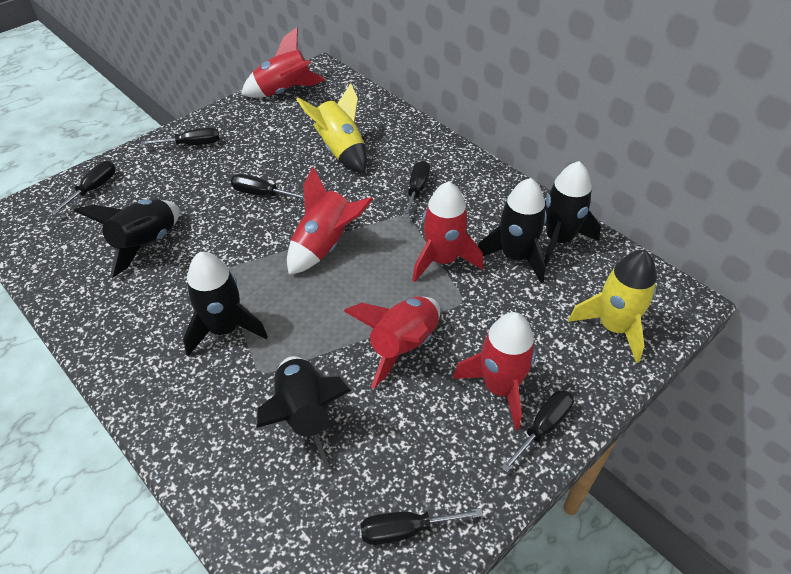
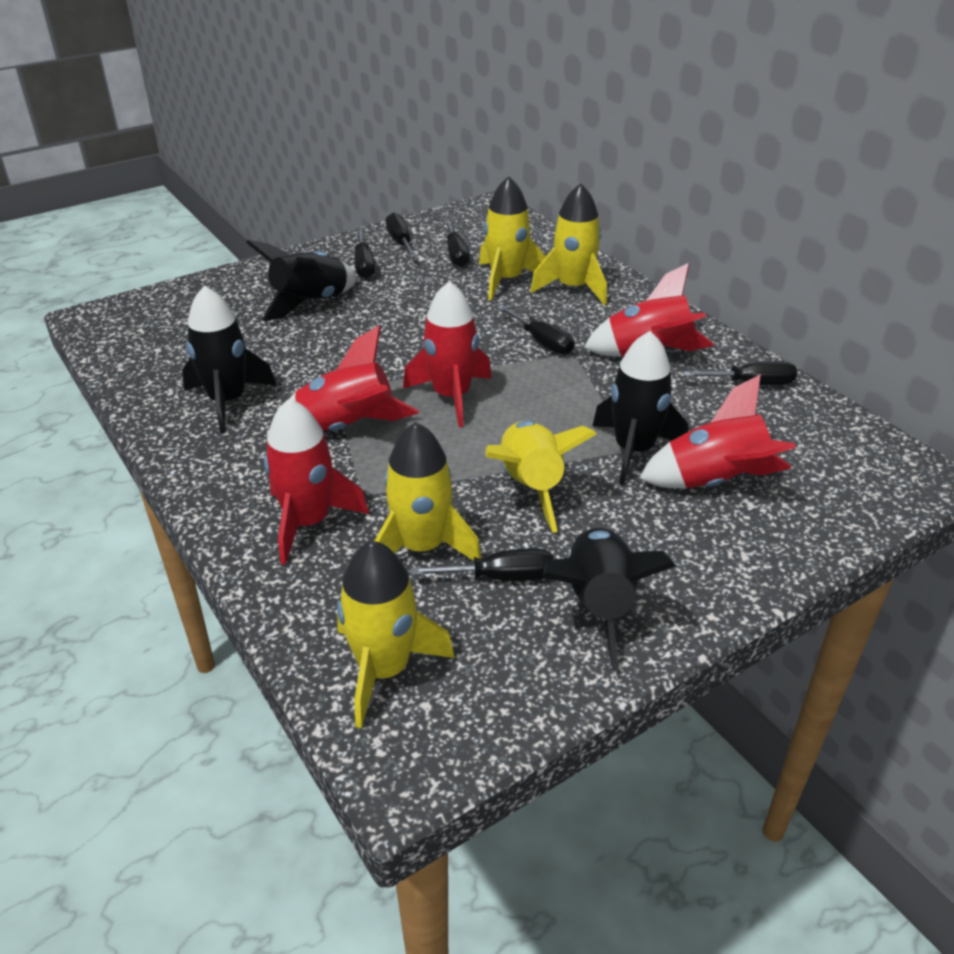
black rocket: 5 -> 4
yellow rocket: 2 -> 5

